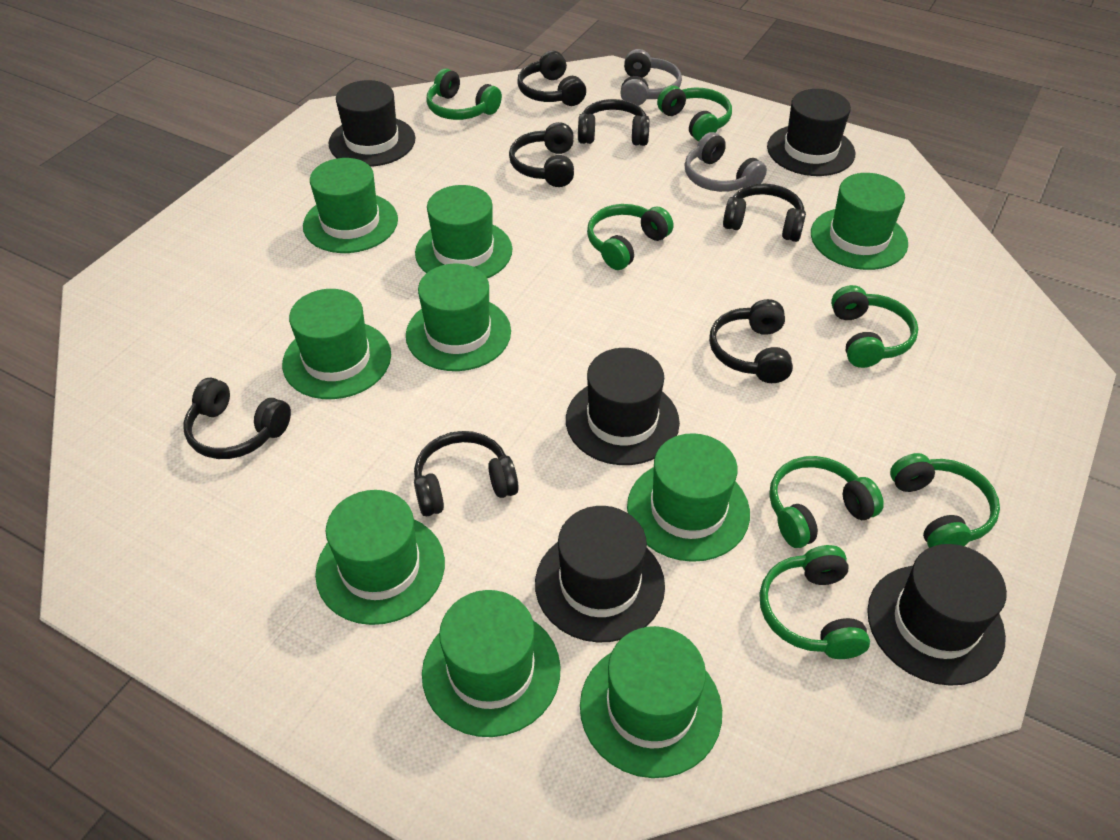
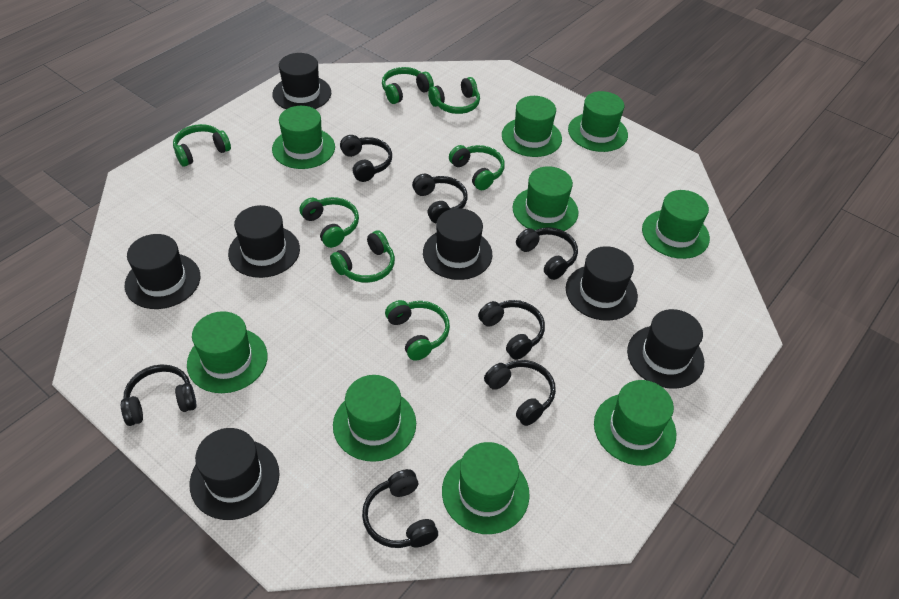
black hat: 5 -> 7
grey headphones: 2 -> 0

